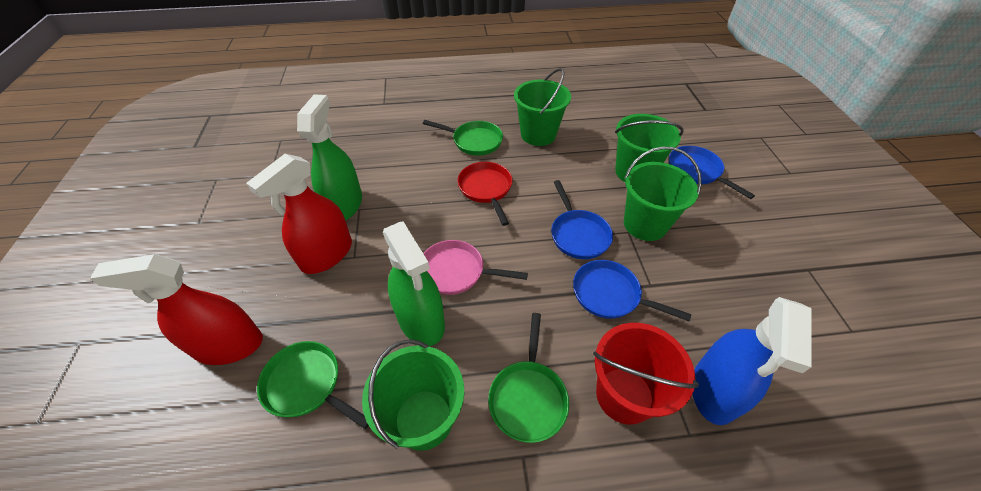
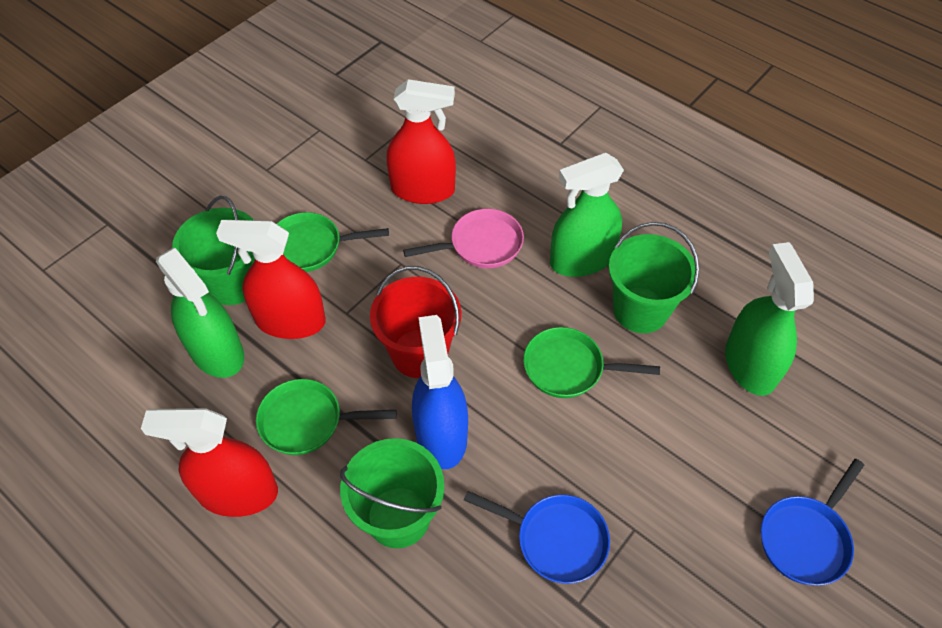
blue pan: 3 -> 2
green bucket: 4 -> 3
green spray bottle: 2 -> 3
red pan: 1 -> 0
red spray bottle: 2 -> 3

